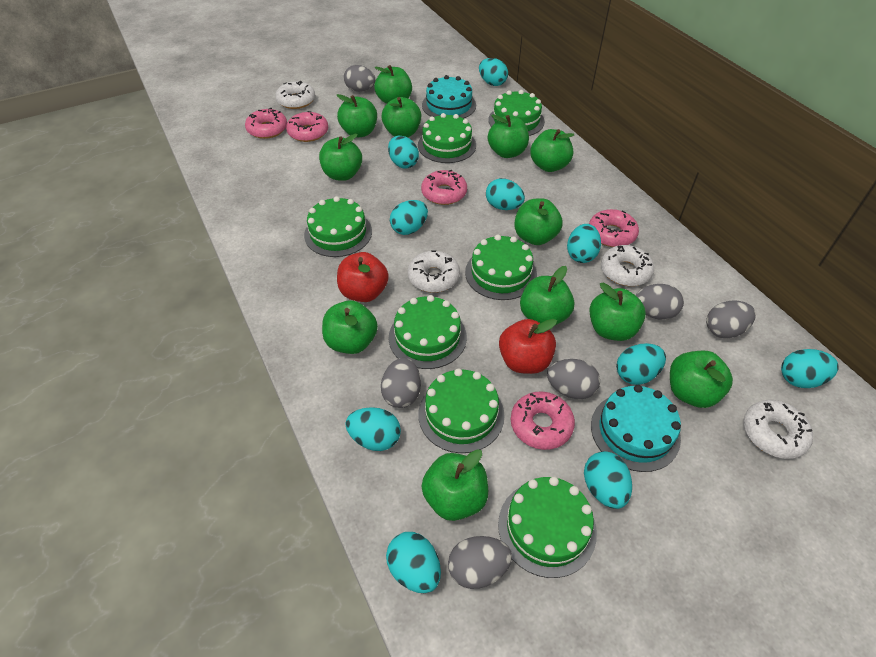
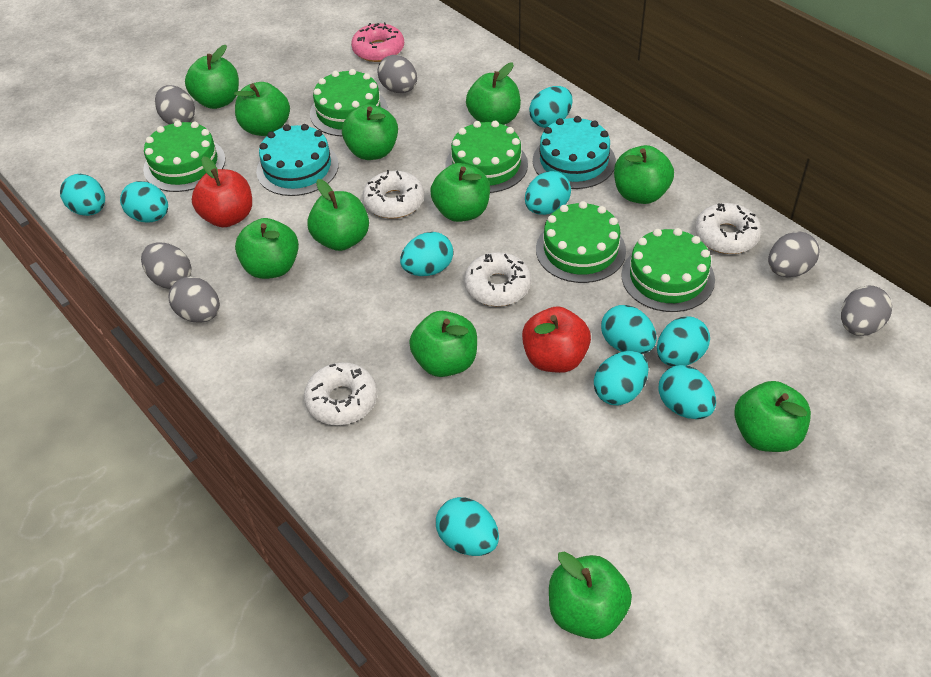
green apple: 12 -> 11
green cake: 7 -> 5
pink donut: 5 -> 1

